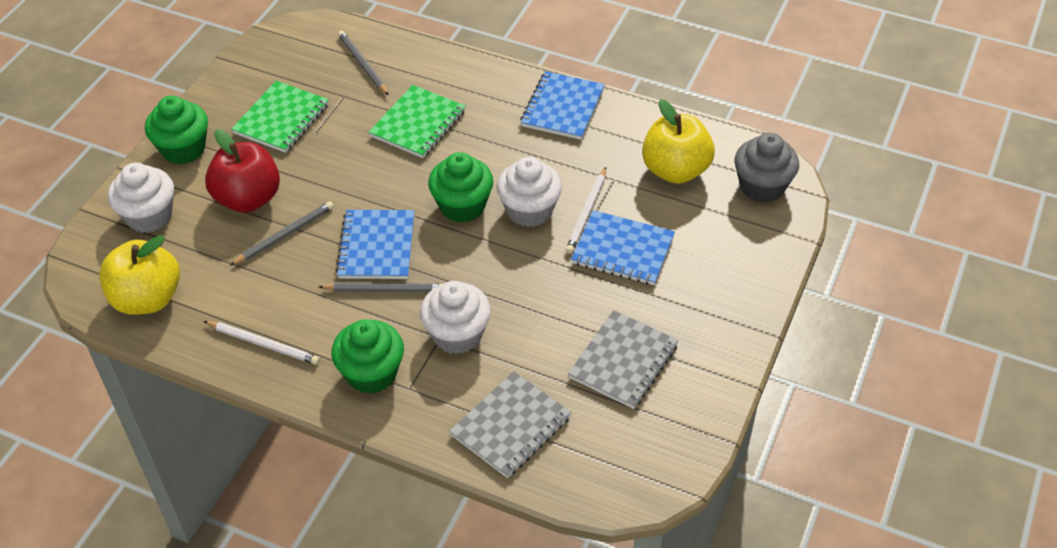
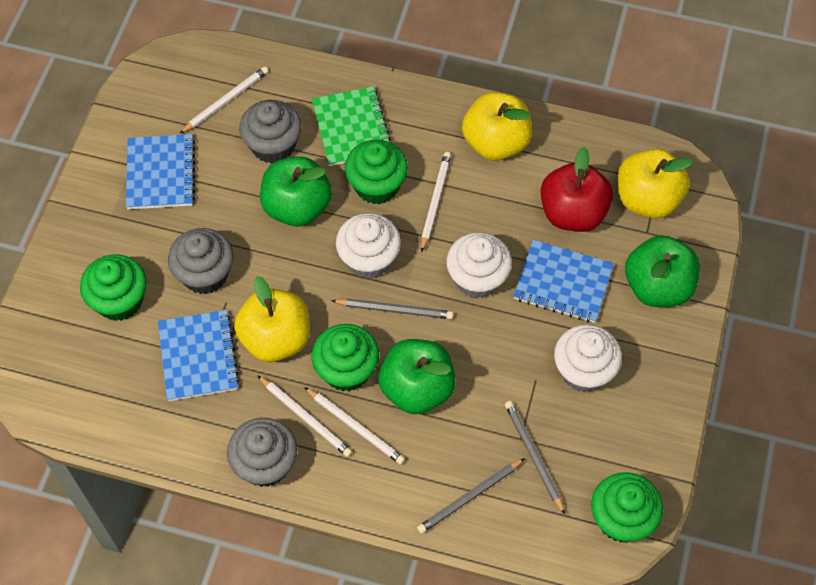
green apple: 0 -> 3
green cupcake: 3 -> 4
green notebook: 2 -> 1
grey cupcake: 1 -> 3
grey notebook: 2 -> 0
white pencil: 2 -> 4
yellow apple: 2 -> 3

